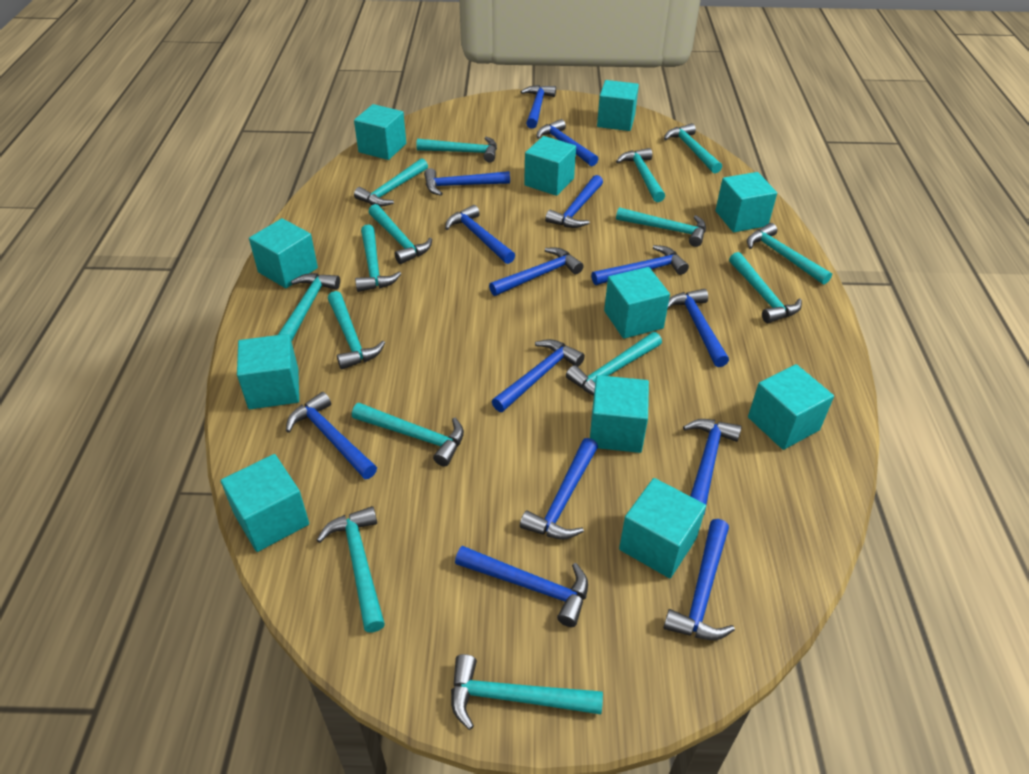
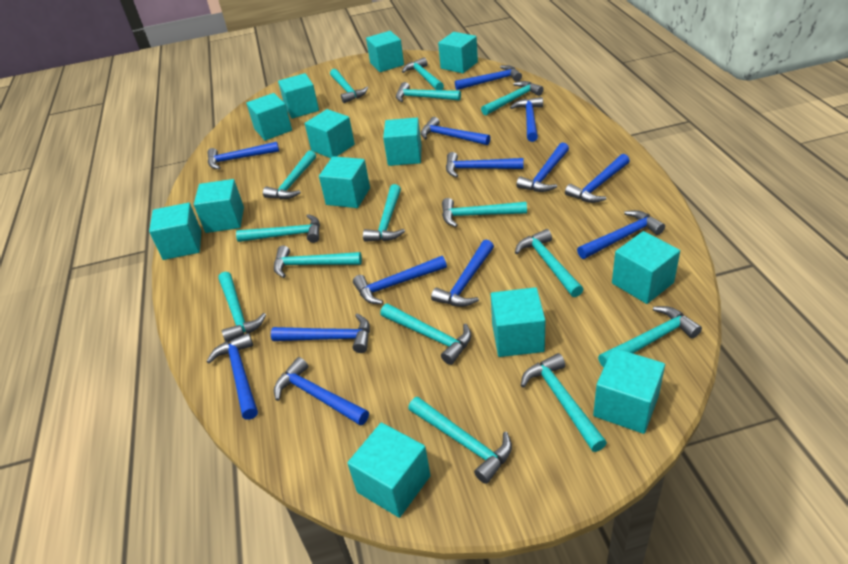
blue hammer: 14 -> 13
turquoise cube: 11 -> 13

